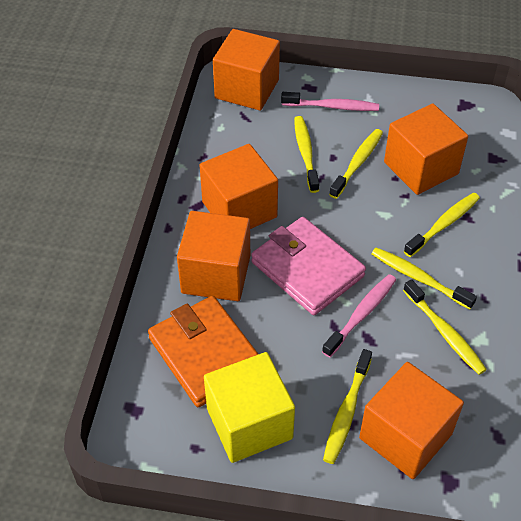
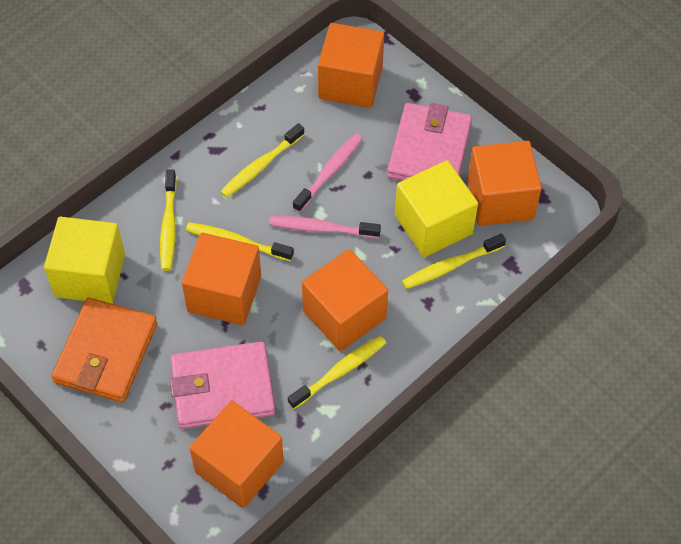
pink wallet: 1 -> 2
yellow cube: 1 -> 2
yellow toothbrush: 6 -> 5

